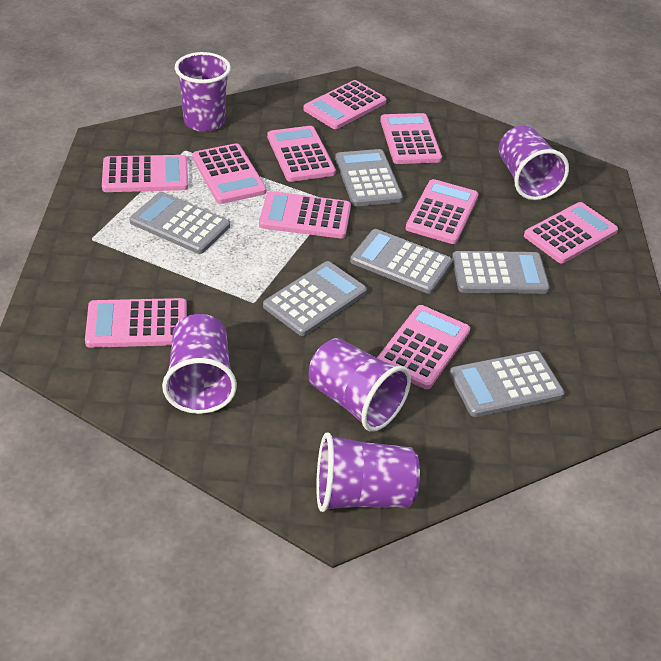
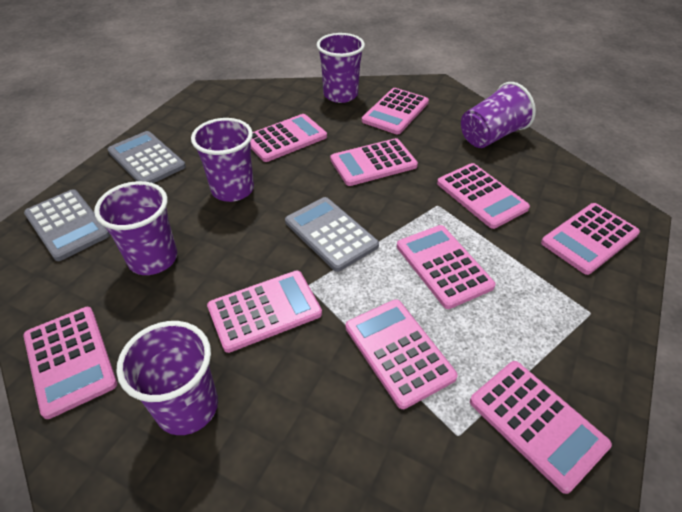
grey calculator: 6 -> 3

